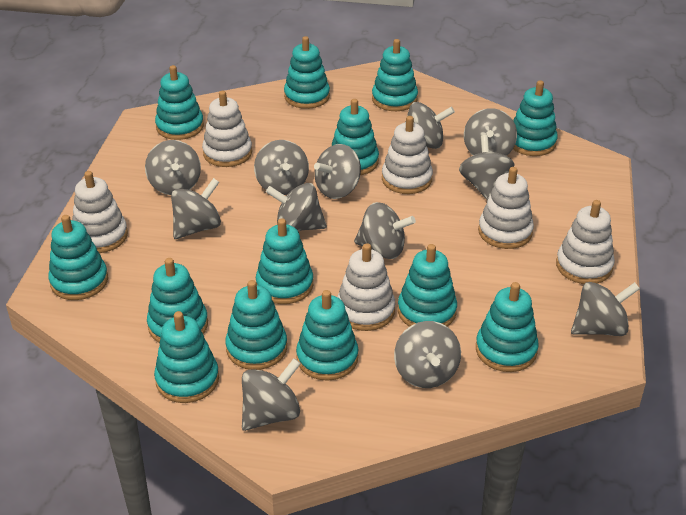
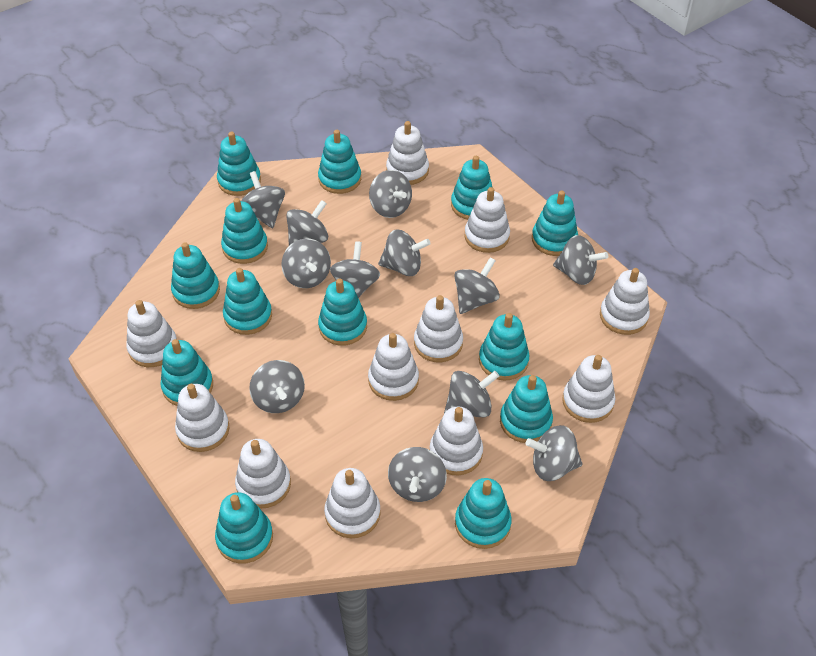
white stacking toy: 6 -> 11

